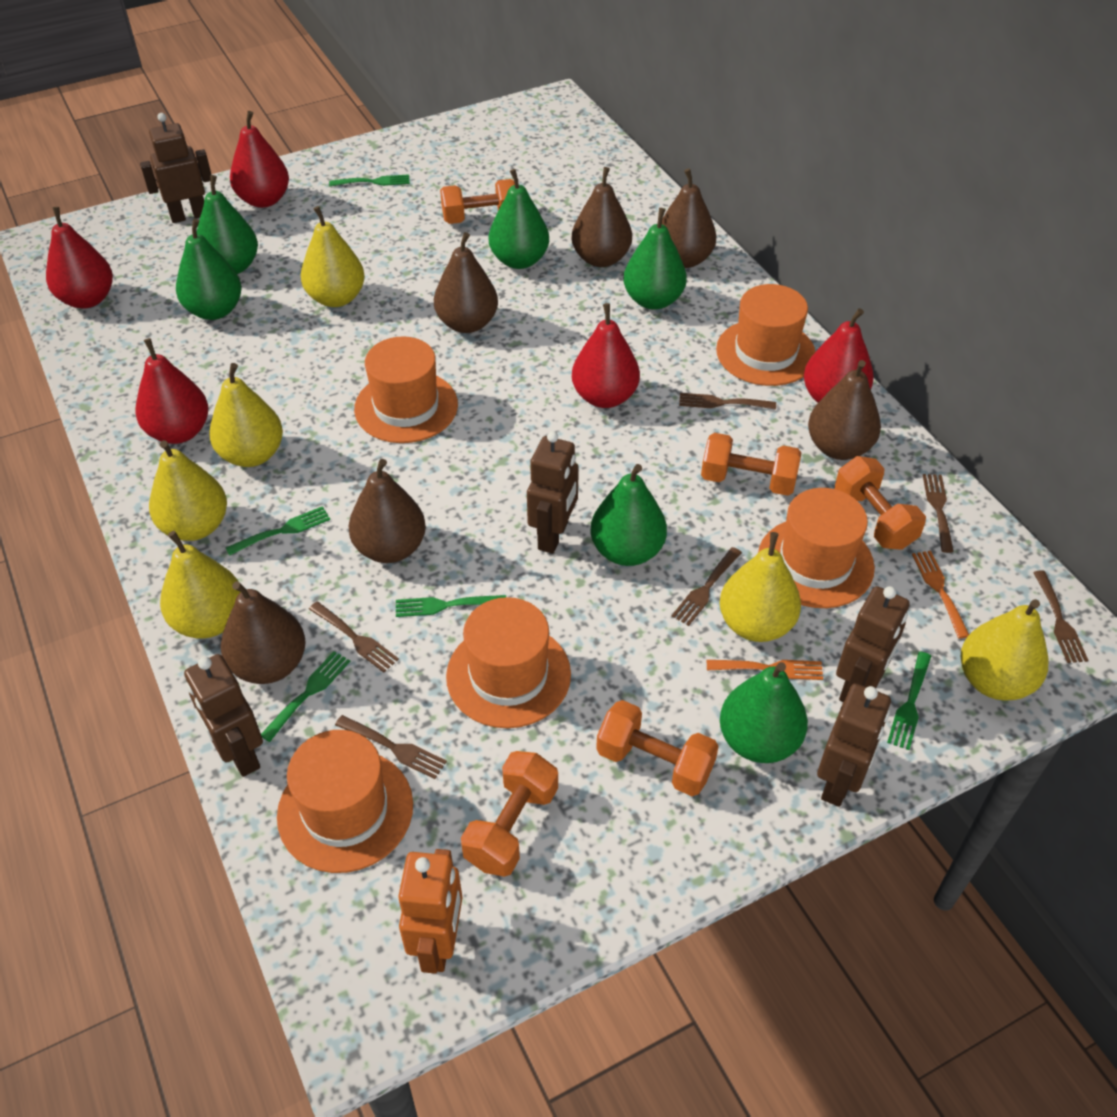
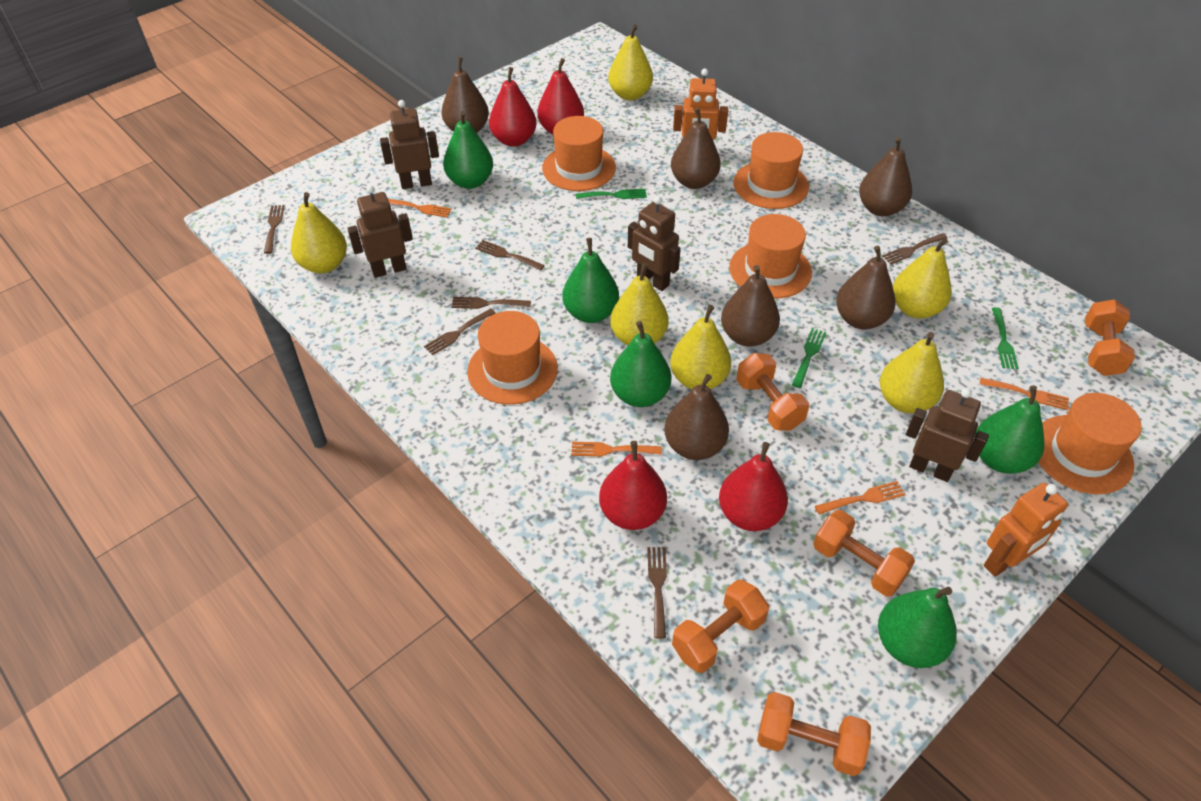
brown robot: 5 -> 4
green fork: 5 -> 3
green pear: 6 -> 5
orange fork: 2 -> 4
orange robot: 1 -> 2
red pear: 5 -> 4

